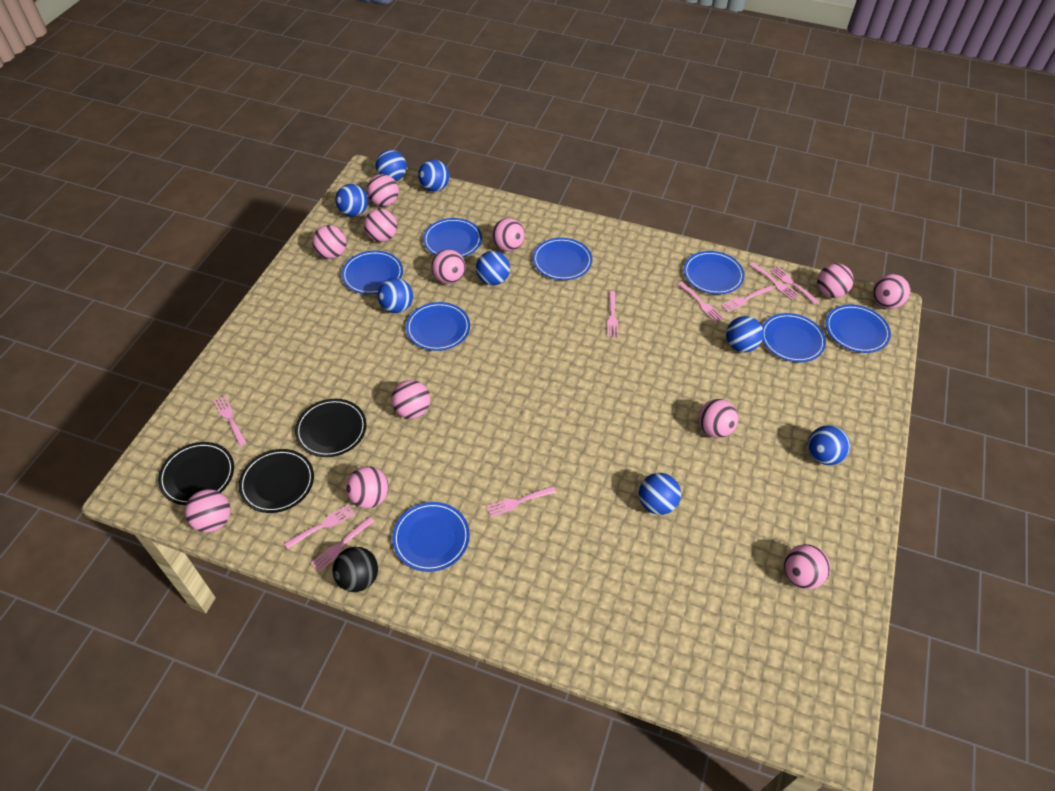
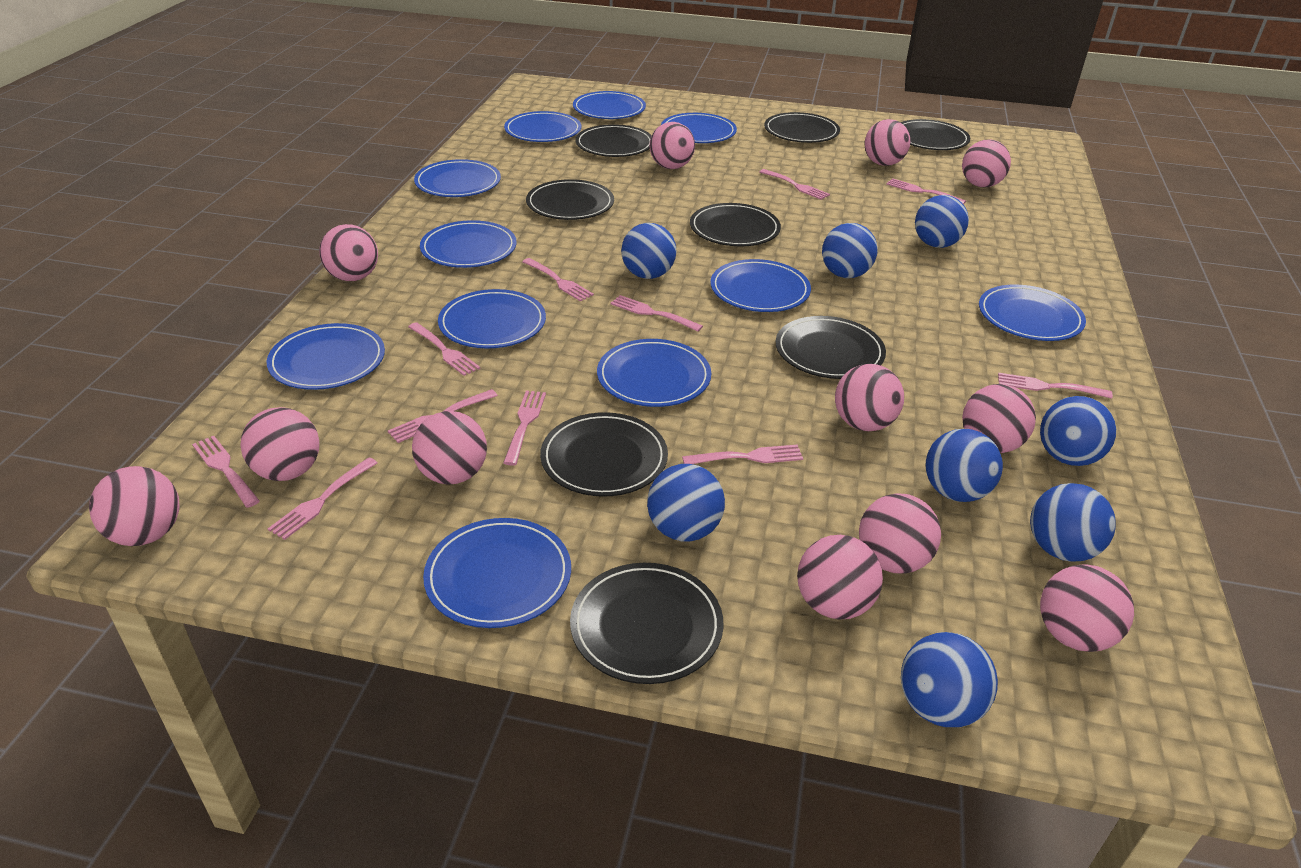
black ball: 1 -> 0
black plate: 3 -> 8
blue plate: 8 -> 11
pink fork: 9 -> 11

